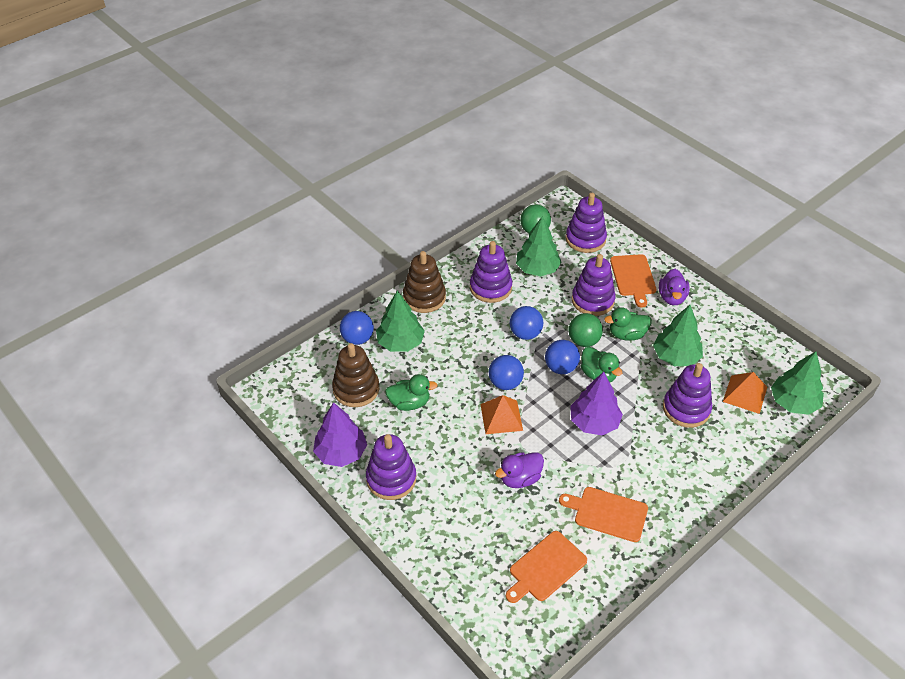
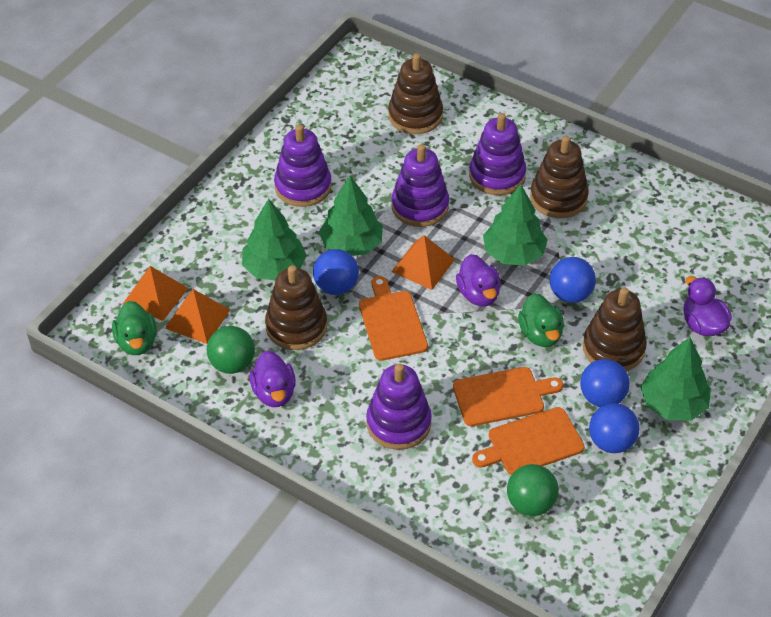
brown stacking toy: 2 -> 4
green duck: 3 -> 2
orange pyramid: 2 -> 3
purple duck: 2 -> 3
purple stacking toy: 5 -> 4
purple tree: 2 -> 0

